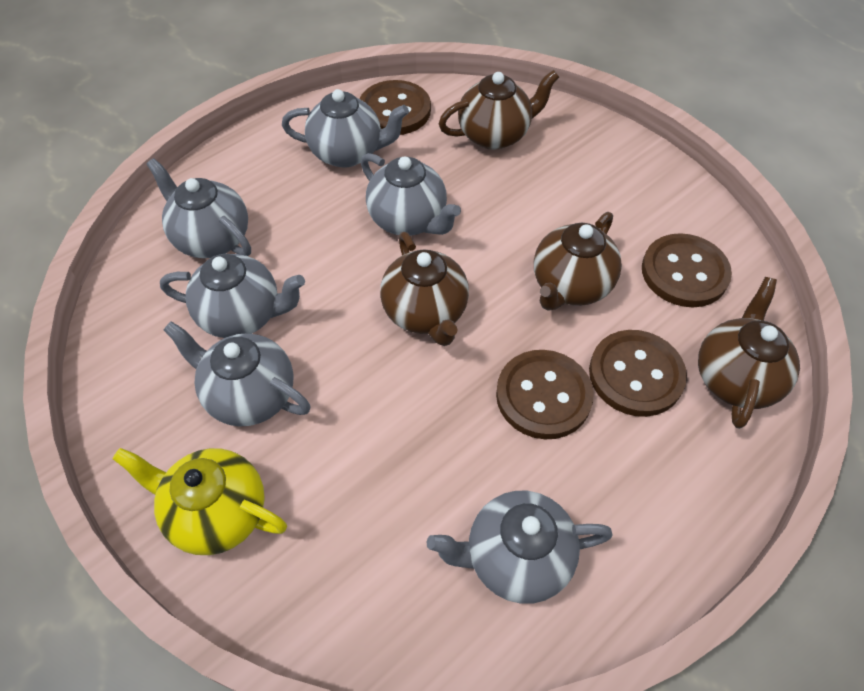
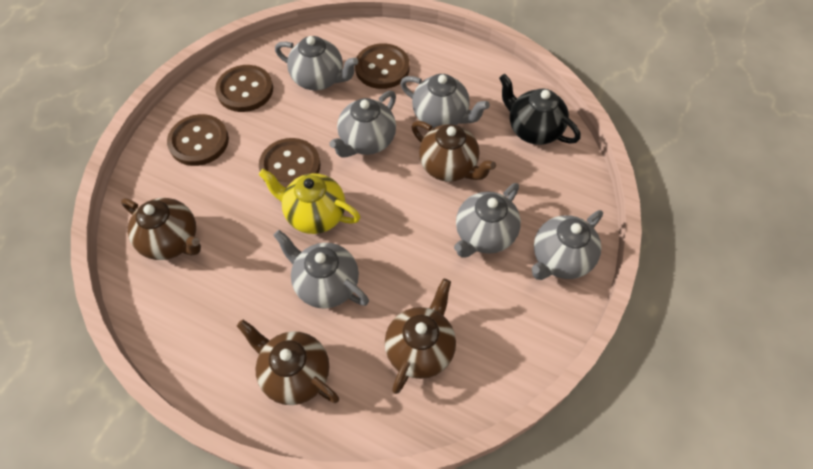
black teapot: 0 -> 1

